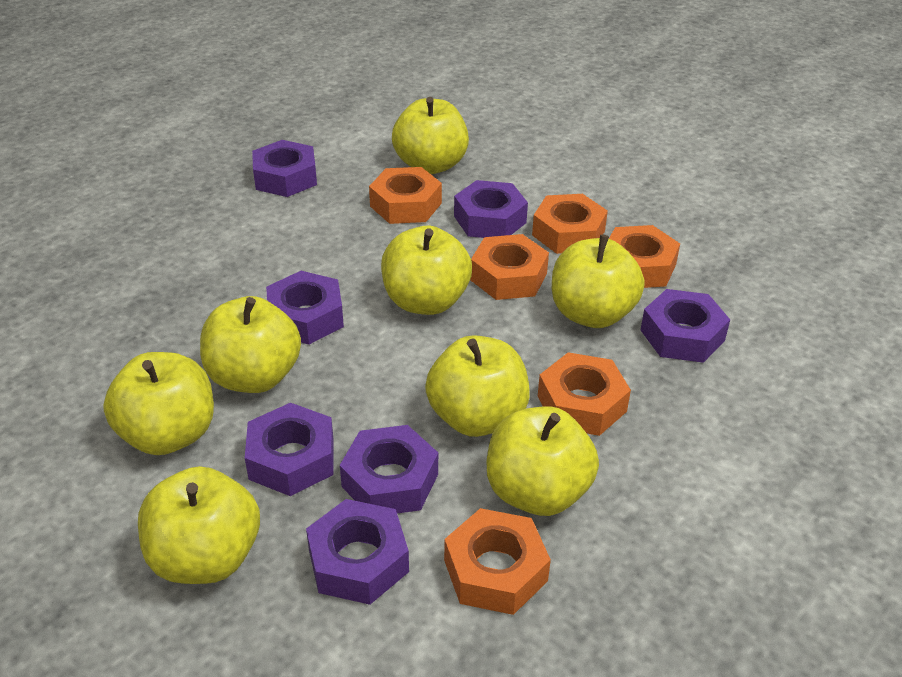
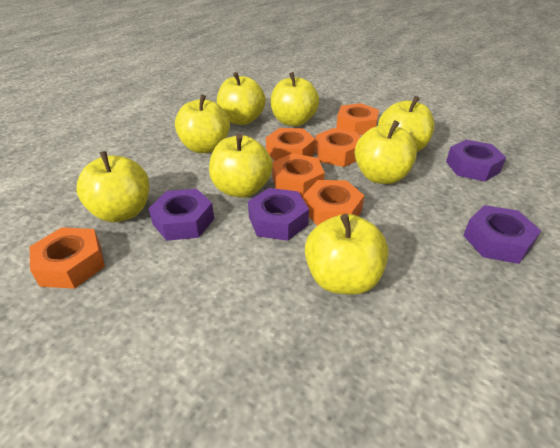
purple nut: 7 -> 4

